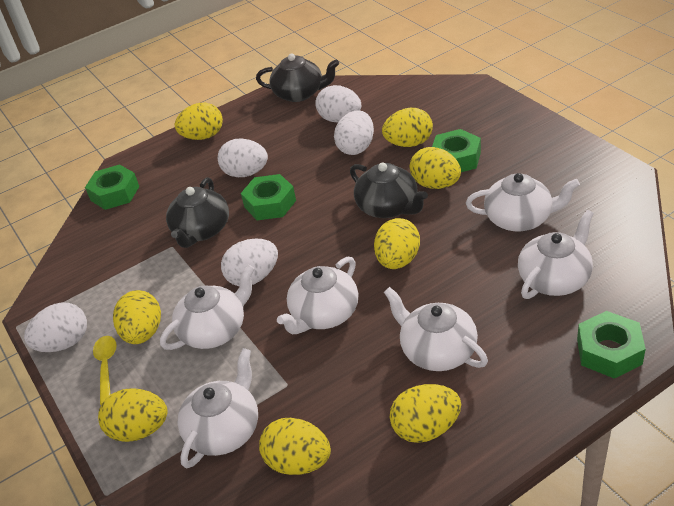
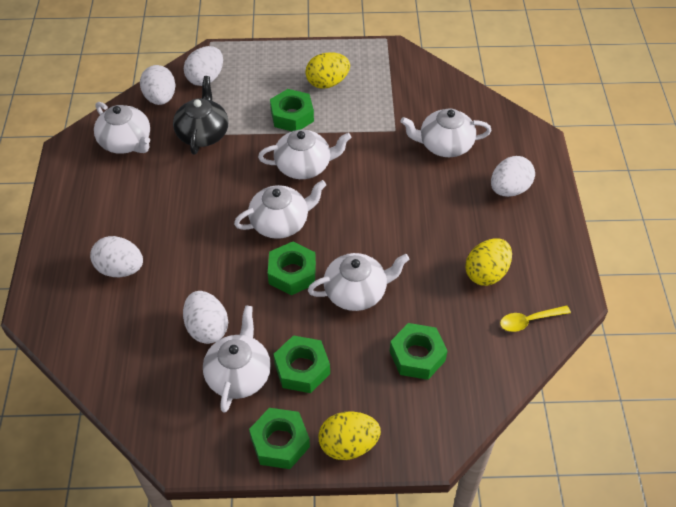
black teapot: 3 -> 1
green nut: 4 -> 5
yellow egg: 8 -> 3

